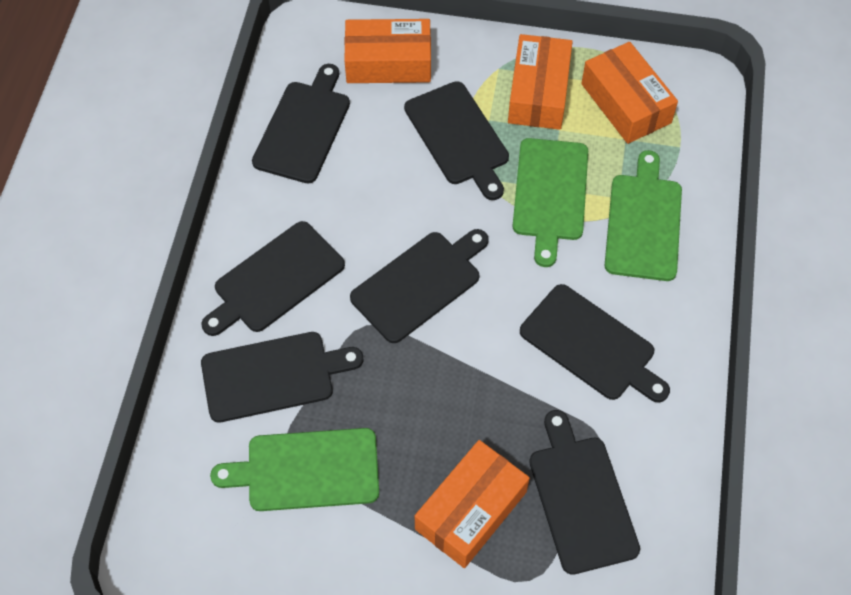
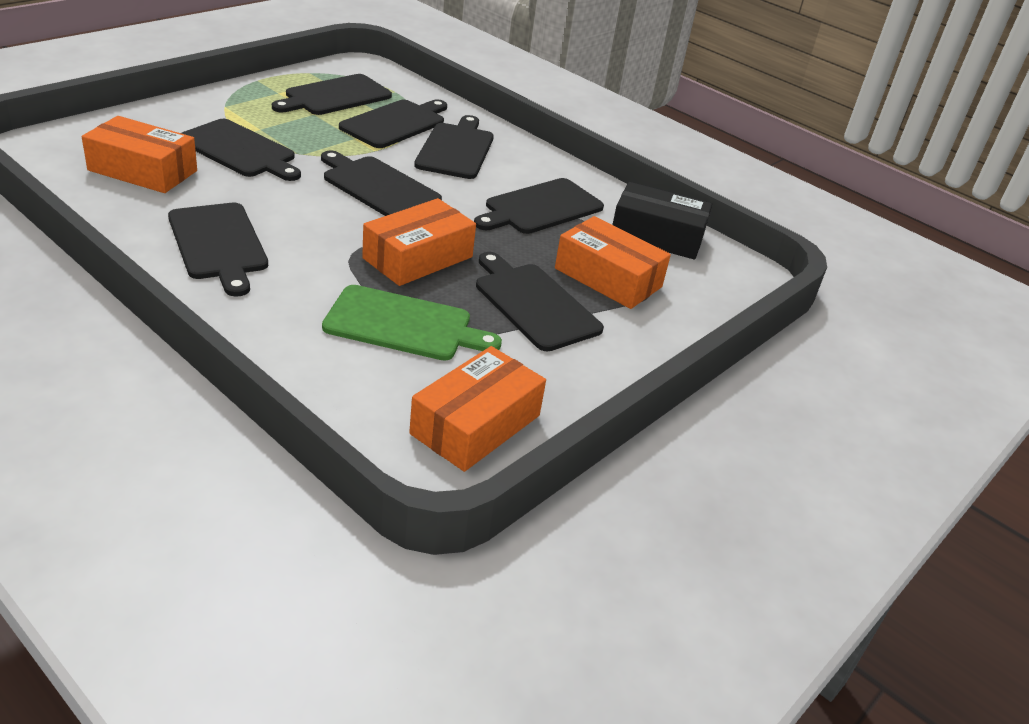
black box: 0 -> 1
black cutting board: 7 -> 8
green cutting board: 3 -> 1

